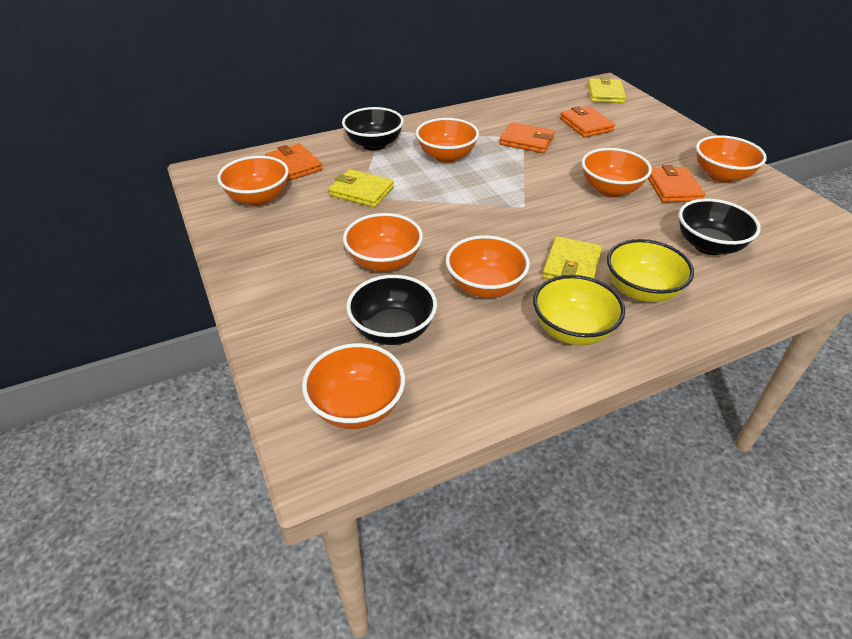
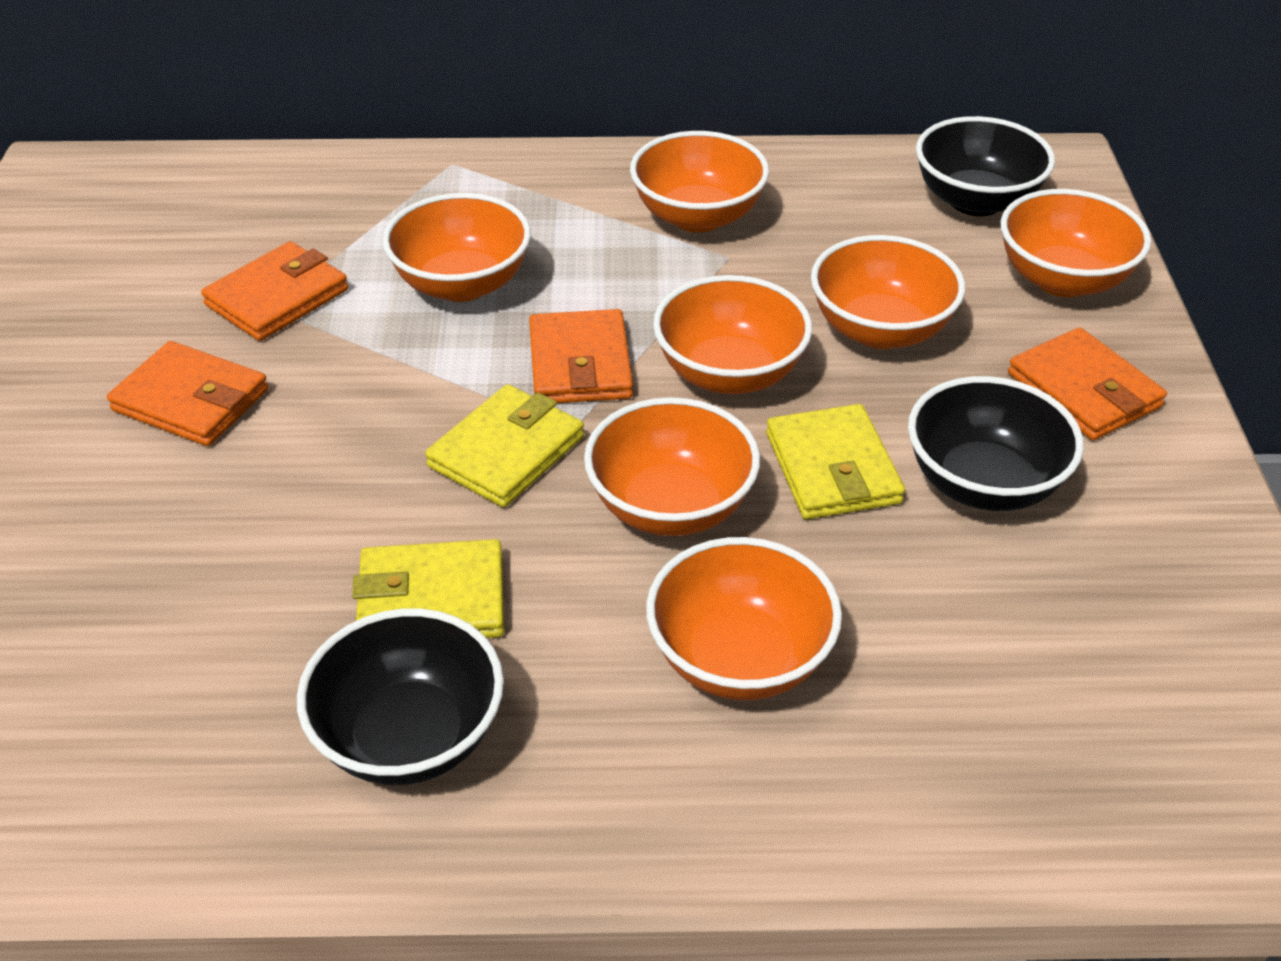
yellow bowl: 2 -> 0

